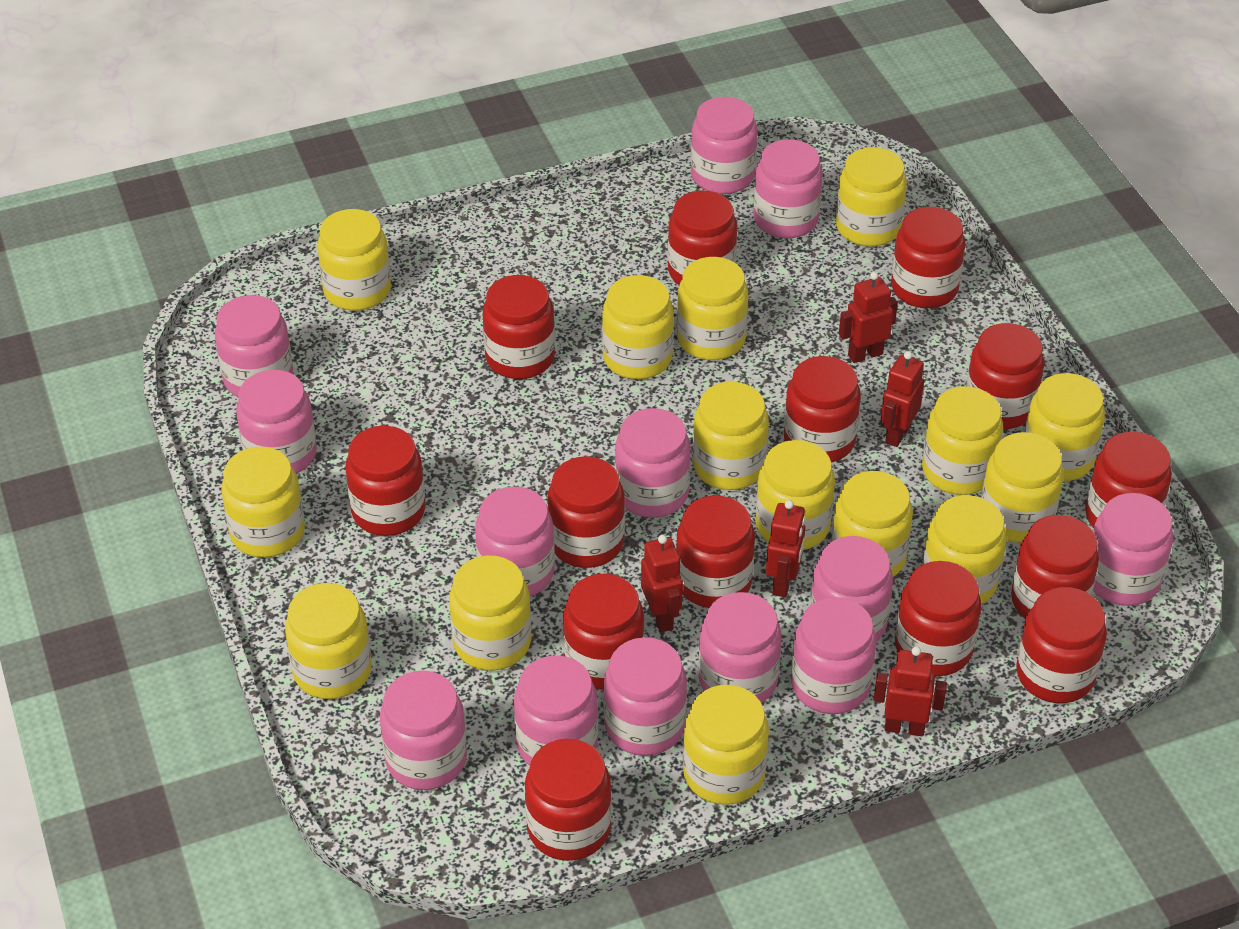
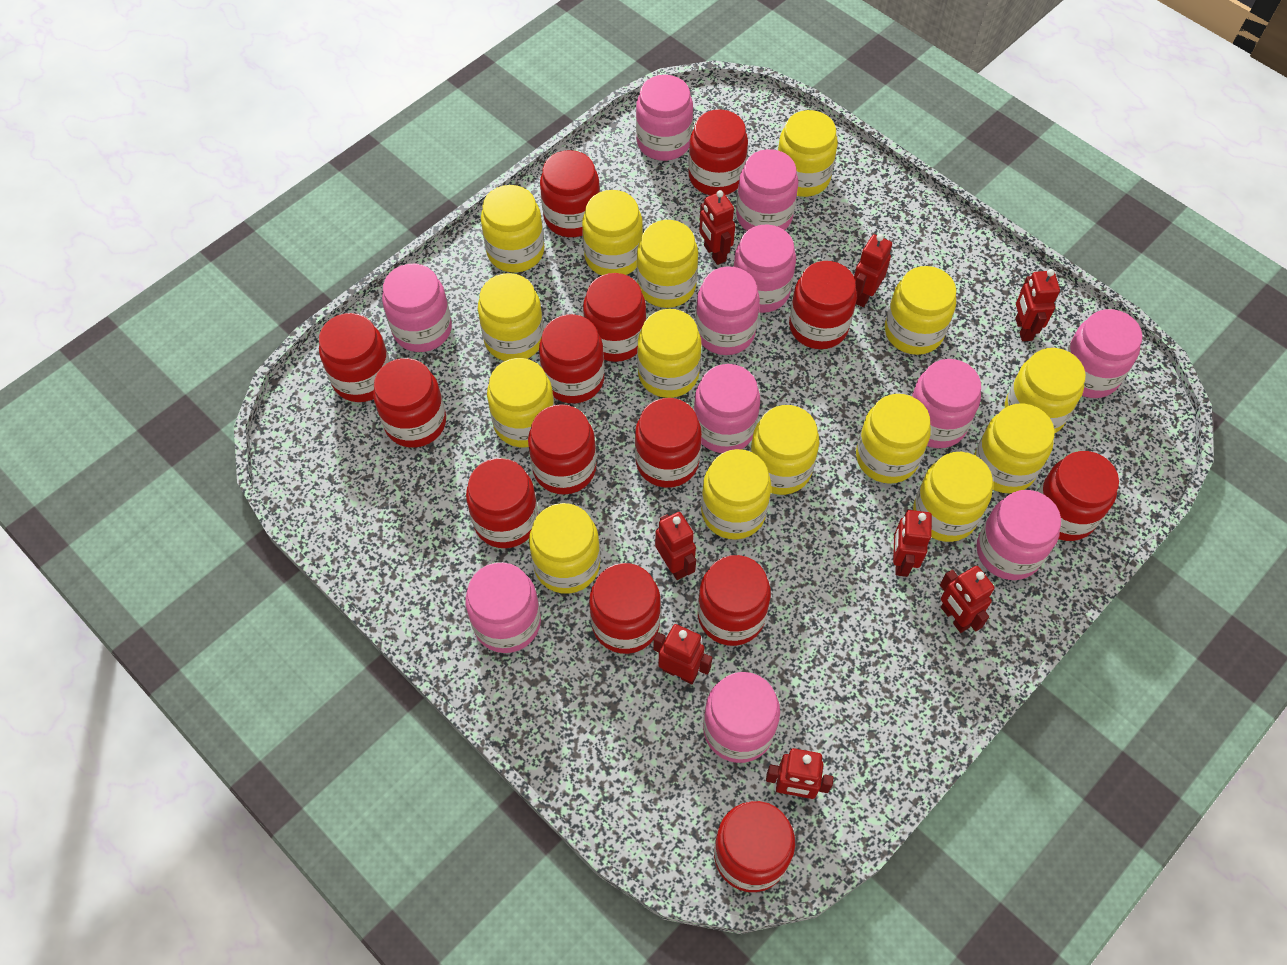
pink jar: 13 -> 11
red robot: 5 -> 8

